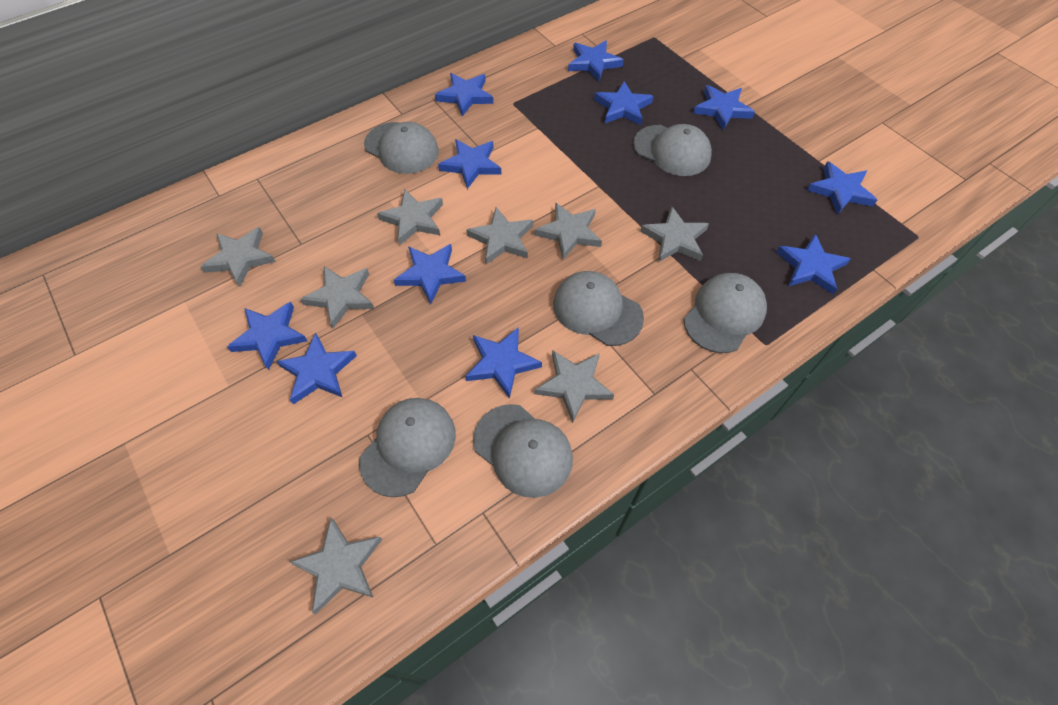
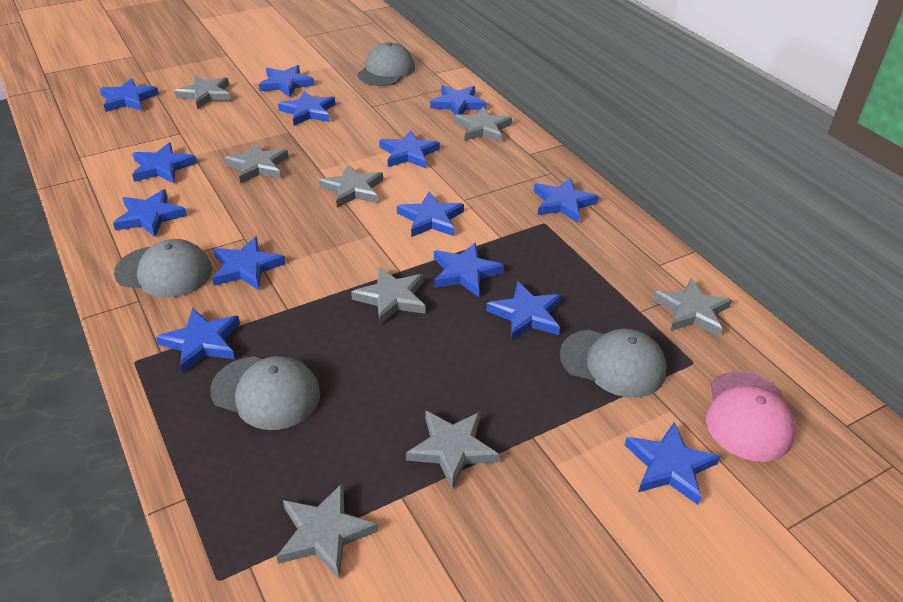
blue star: 11 -> 14
grey cap: 6 -> 4
pink cap: 0 -> 1

